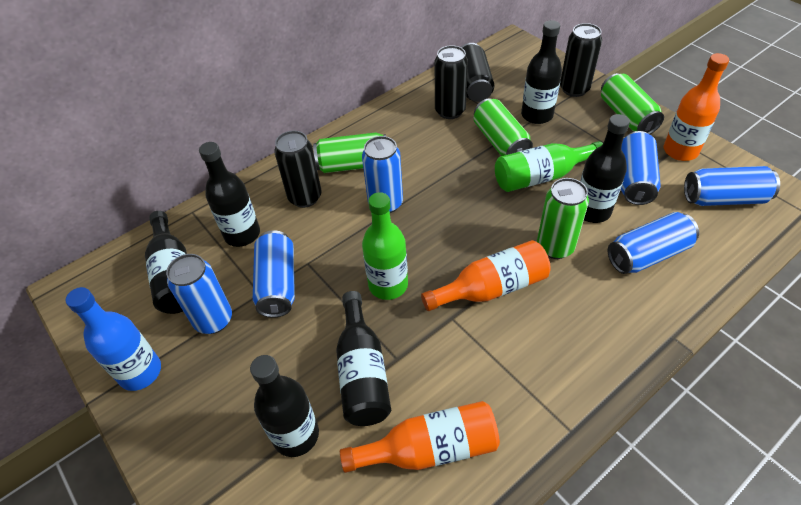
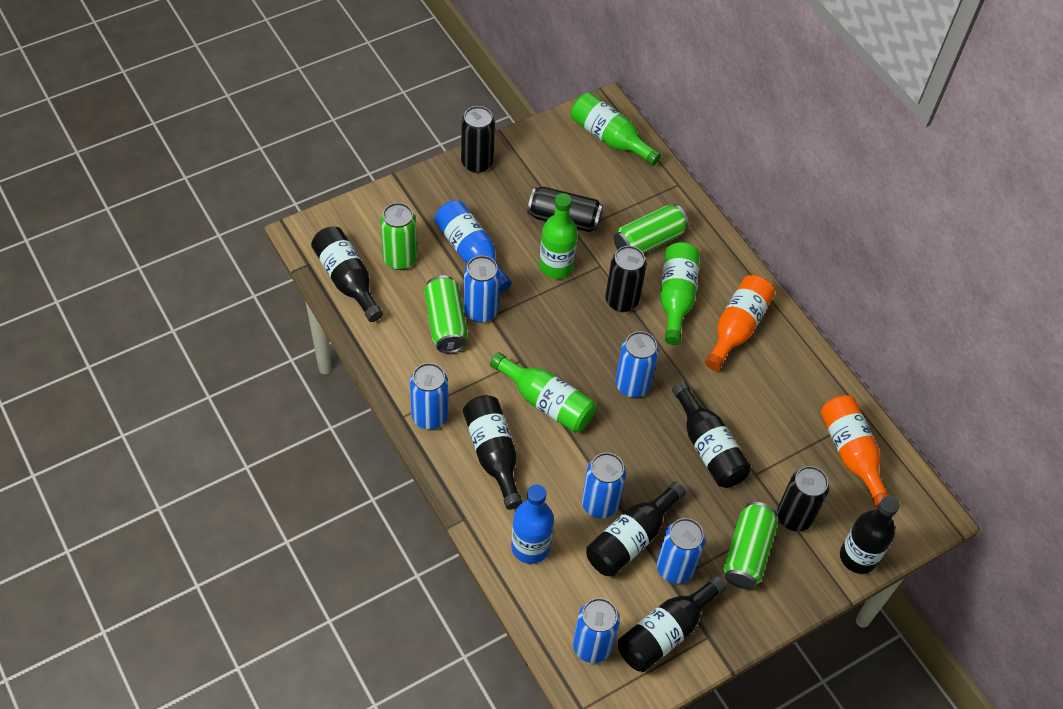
blue bottle: 1 -> 2
green bottle: 2 -> 4
orange bottle: 3 -> 2

